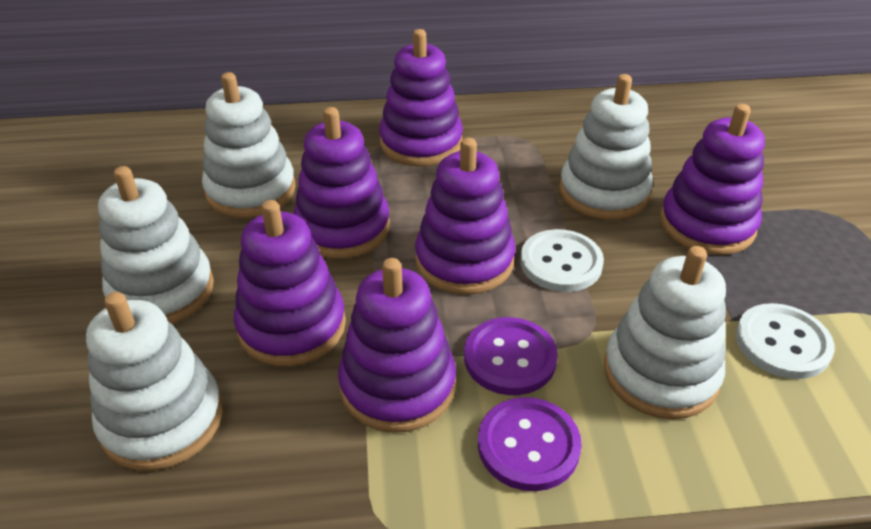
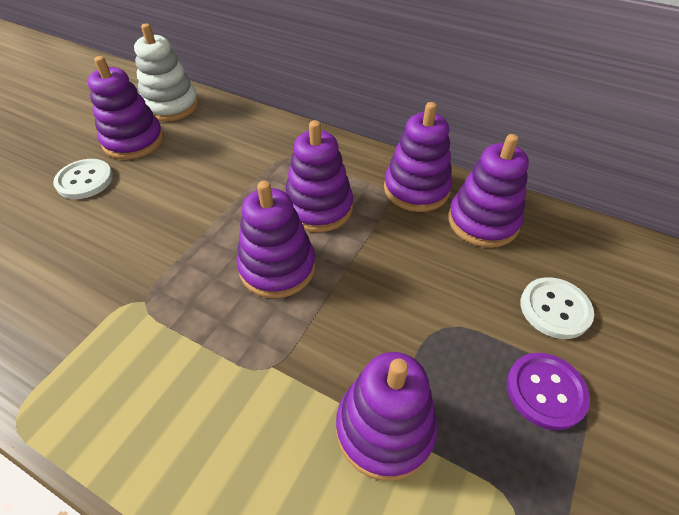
purple button: 2 -> 1
white stacking toy: 5 -> 1

